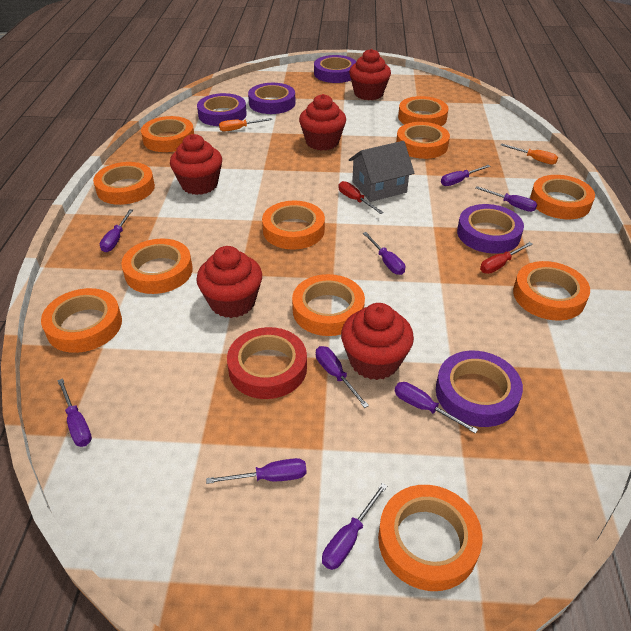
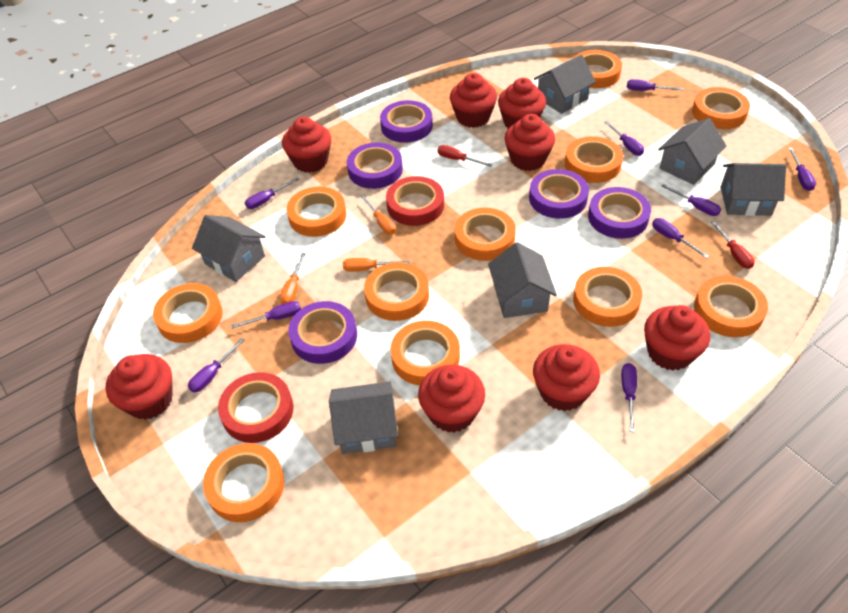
grey house: 1 -> 6
orange screwdriver: 2 -> 3
red cupcake: 5 -> 8
red tape: 1 -> 2

